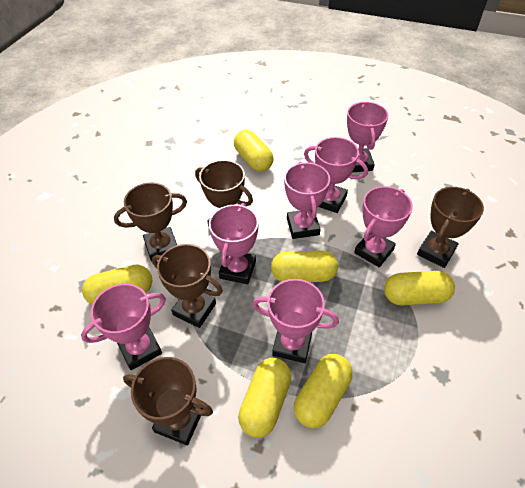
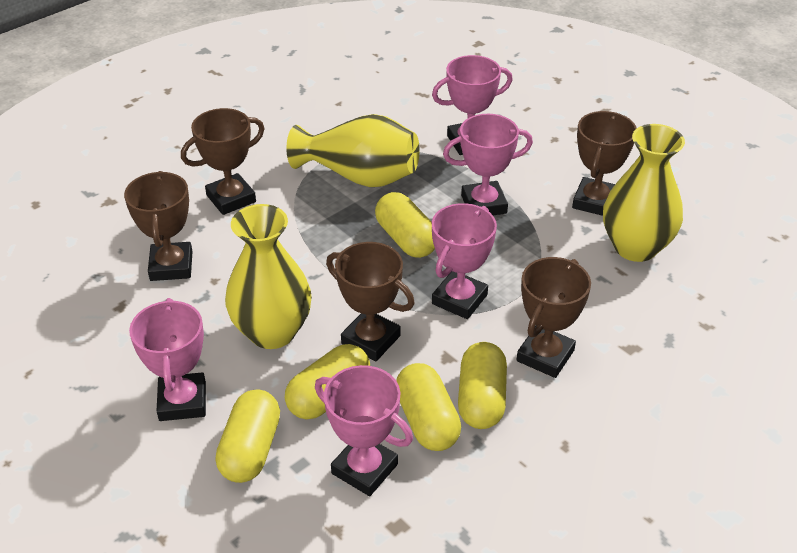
pink trophy: 7 -> 5
yellow capsule: 6 -> 5
yellow vase: 0 -> 3

